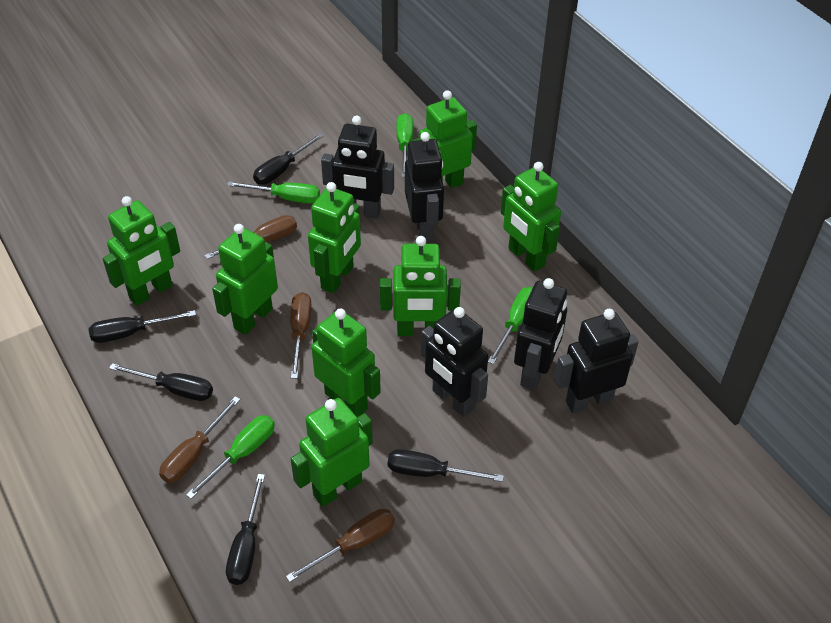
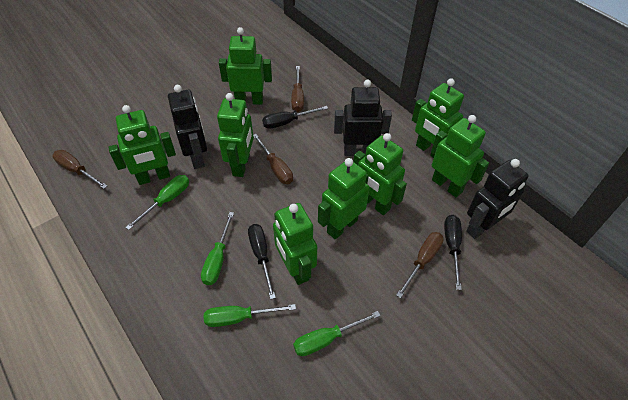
black robot: 5 -> 3
black screwdriver: 5 -> 3

